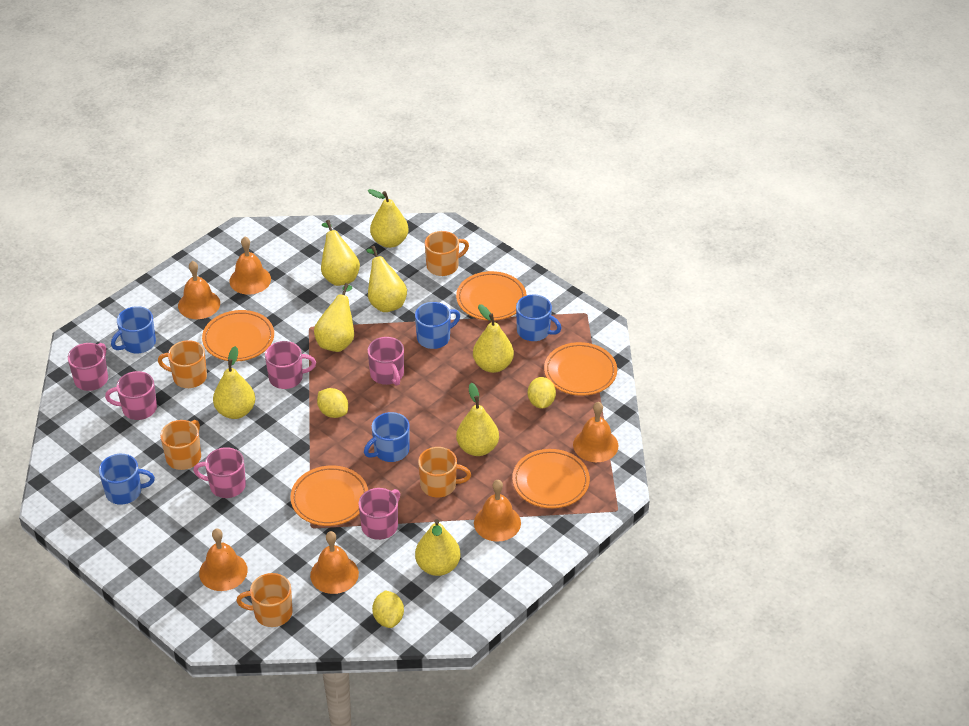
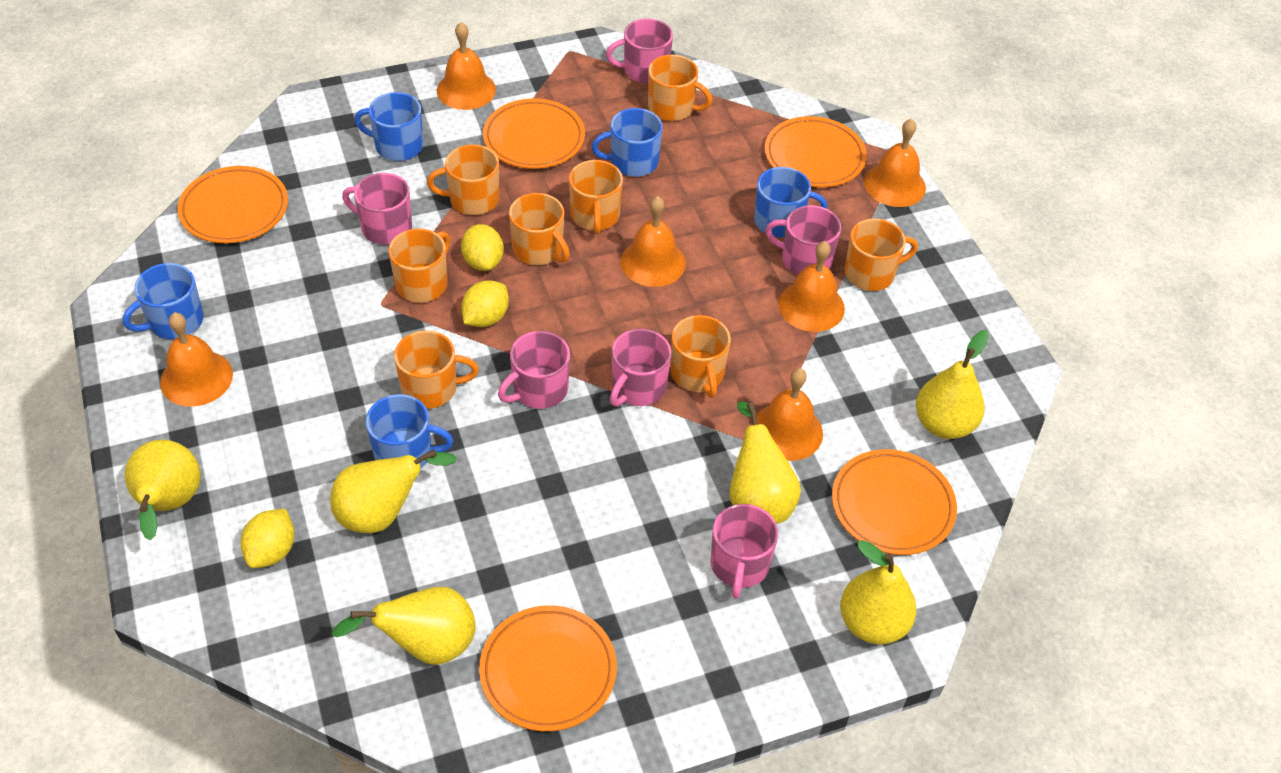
orange mug: 5 -> 8
yellow pear: 8 -> 6

